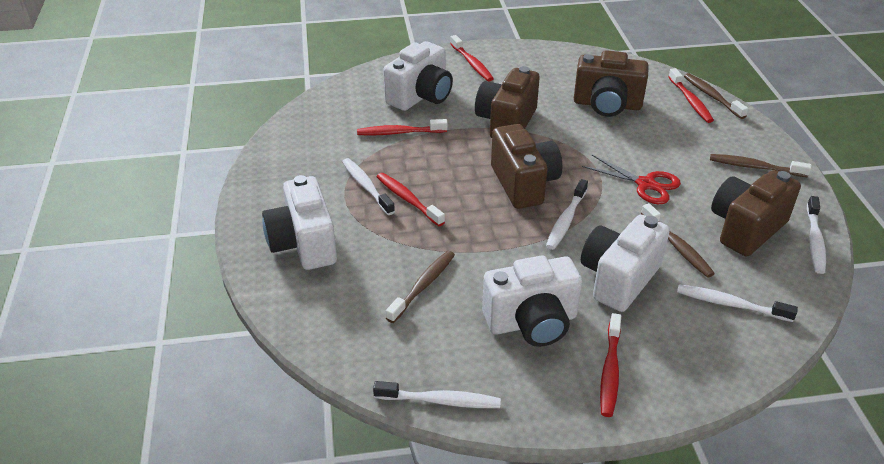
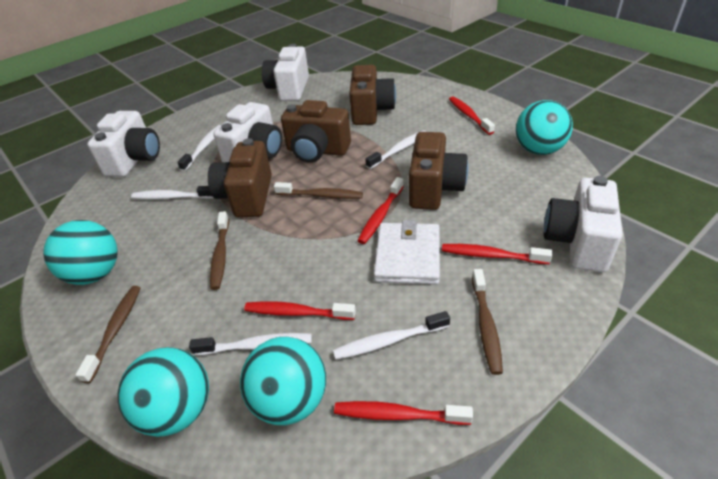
red scissors: 1 -> 0
turquoise ball: 0 -> 4
white wallet: 0 -> 1

